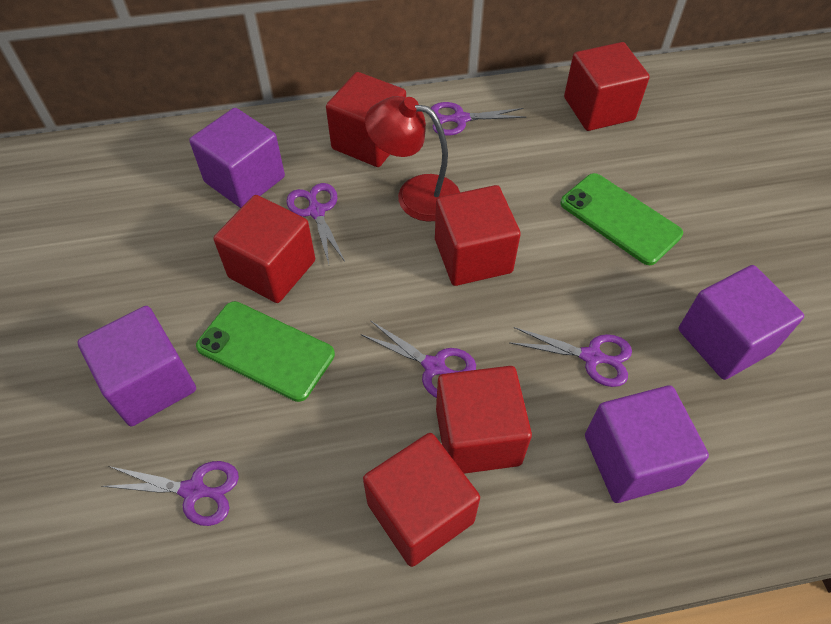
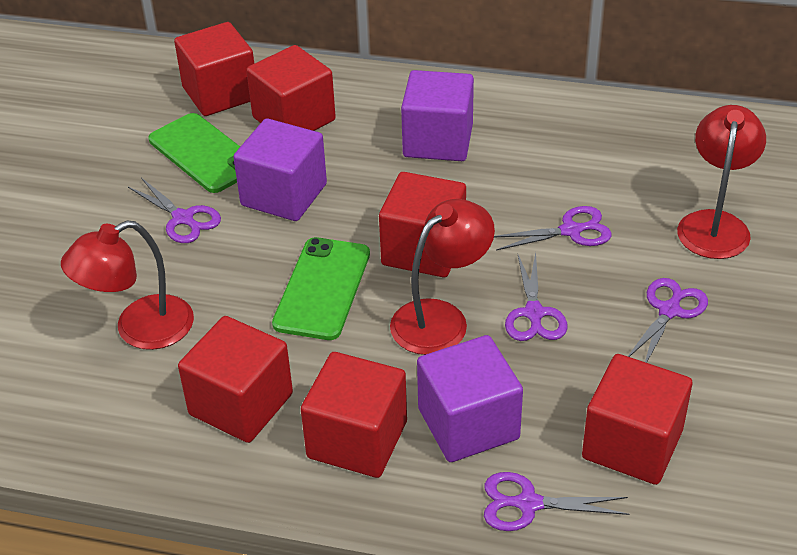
purple cube: 4 -> 3
red lamp: 1 -> 3

